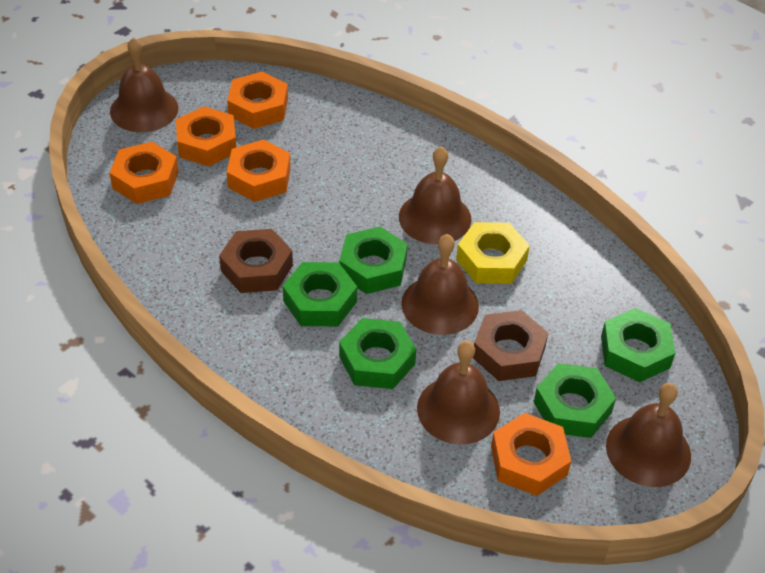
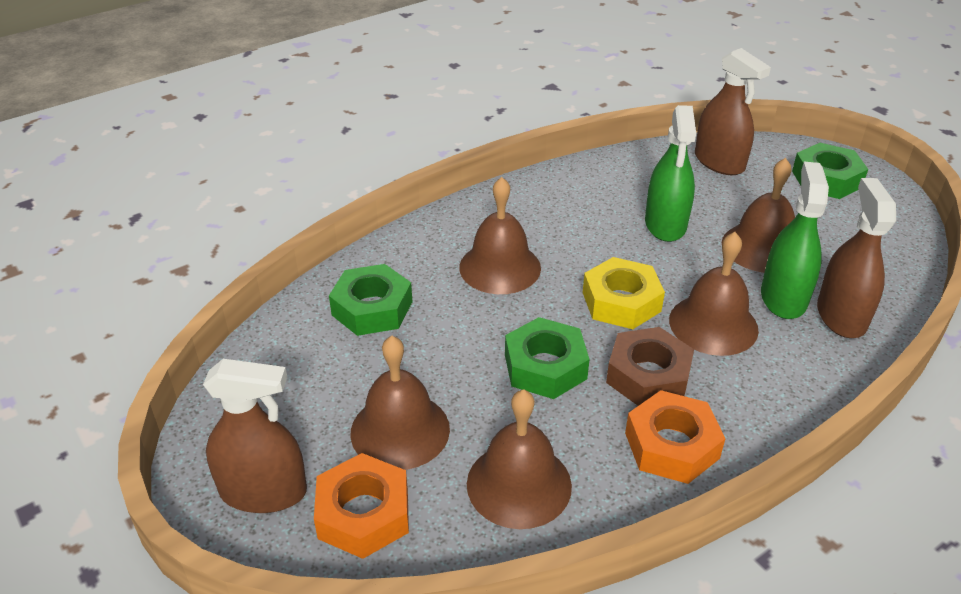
brown nut: 2 -> 1
brown spray bottle: 0 -> 3
green nut: 5 -> 3
green spray bottle: 0 -> 2
orange nut: 5 -> 2

